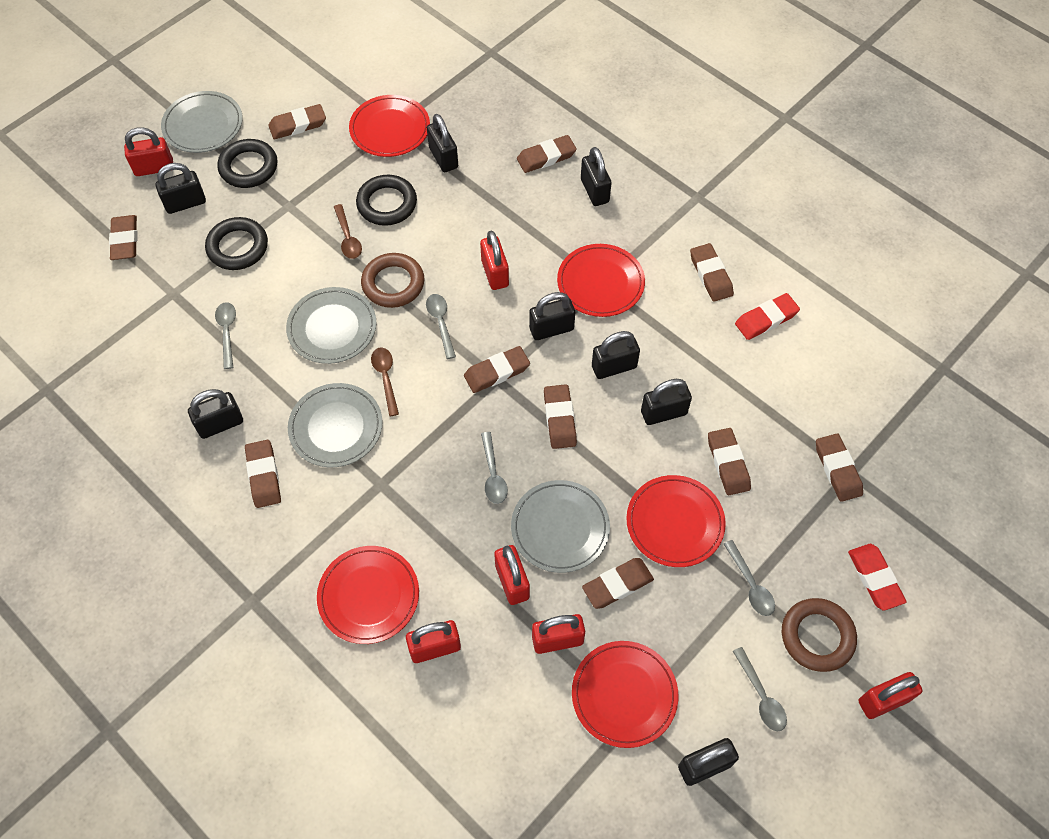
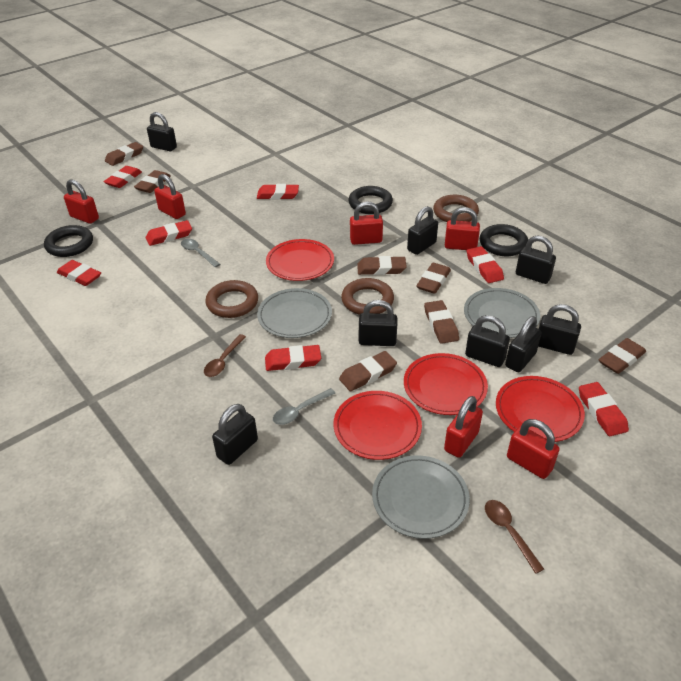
brown eraser: 10 -> 7
brown ring: 2 -> 3
grey plate: 4 -> 3
grey spoon: 5 -> 2
red eraser: 2 -> 7
red plate: 5 -> 4

